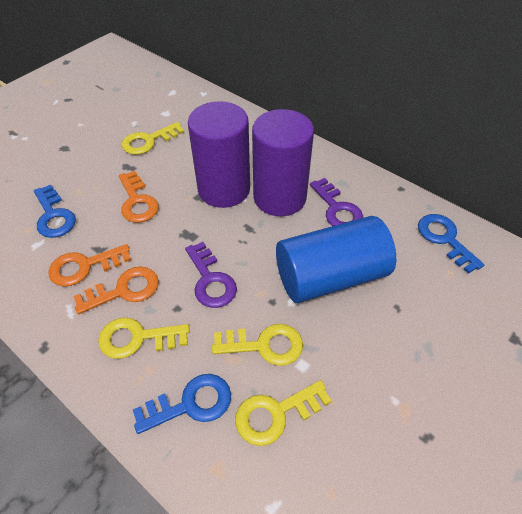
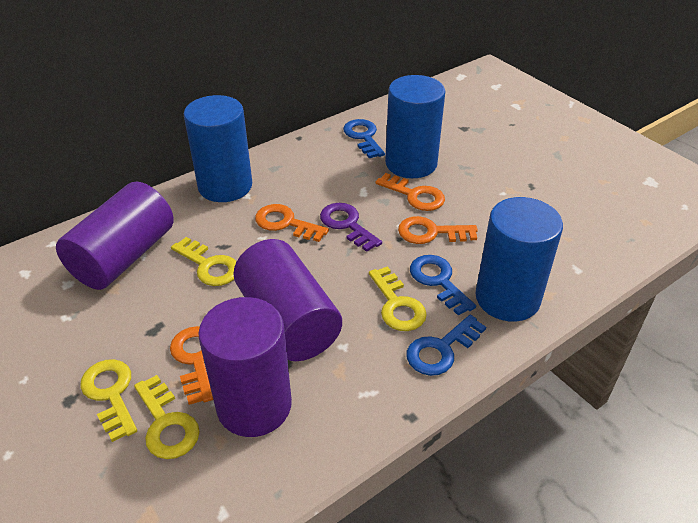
blue cylinder: 1 -> 3
orange key: 3 -> 4
purple cylinder: 2 -> 3
purple key: 2 -> 1

